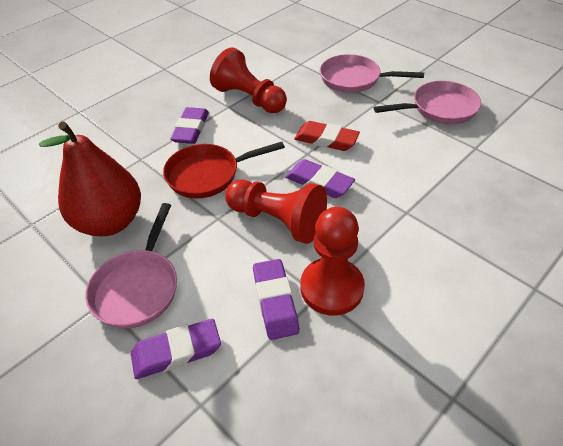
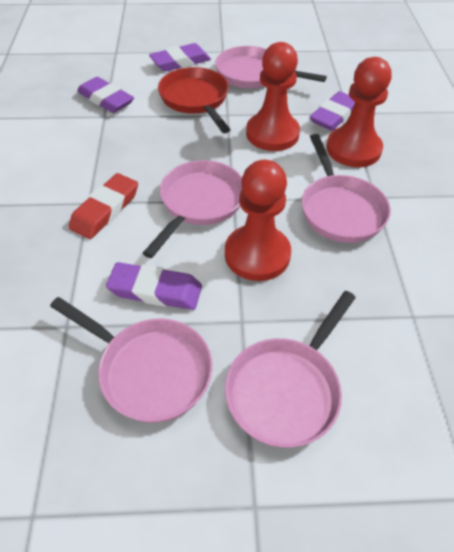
pink pan: 3 -> 5
red pear: 1 -> 0

